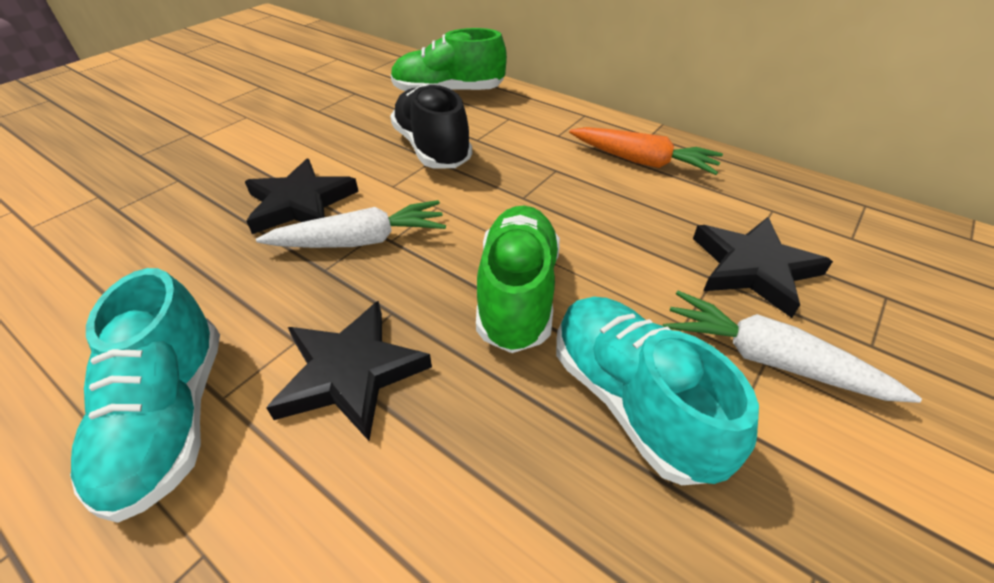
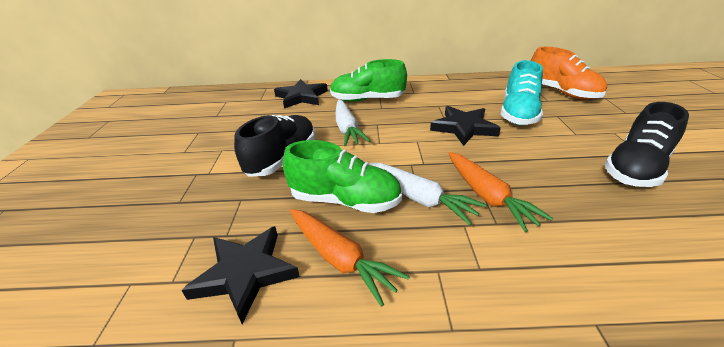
black shoe: 1 -> 2
orange carrot: 1 -> 2
orange shoe: 0 -> 1
turquoise shoe: 2 -> 1

